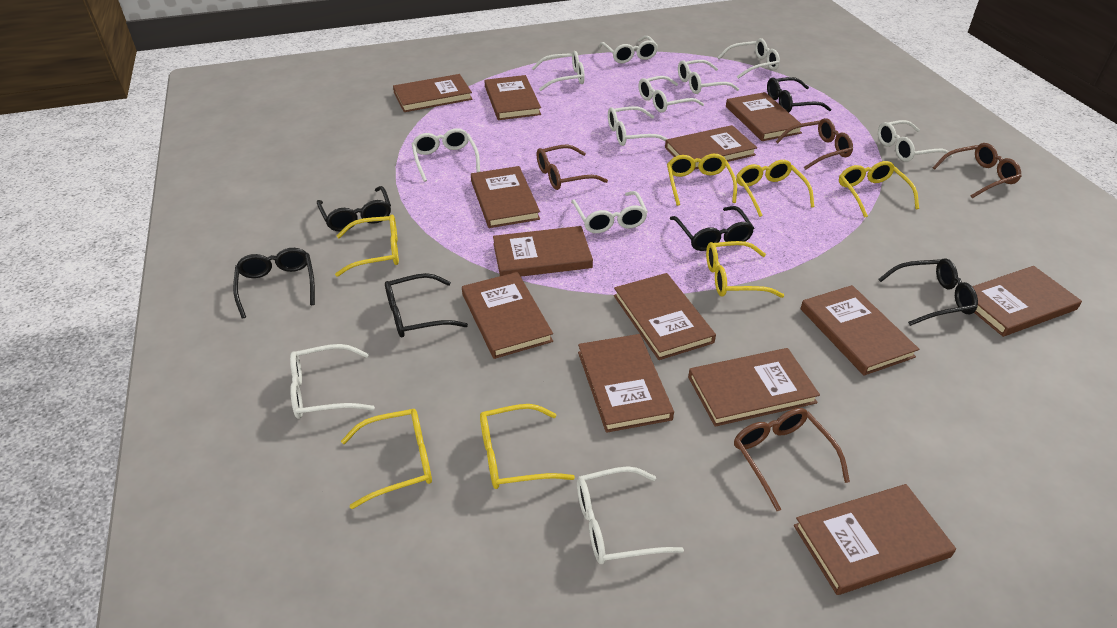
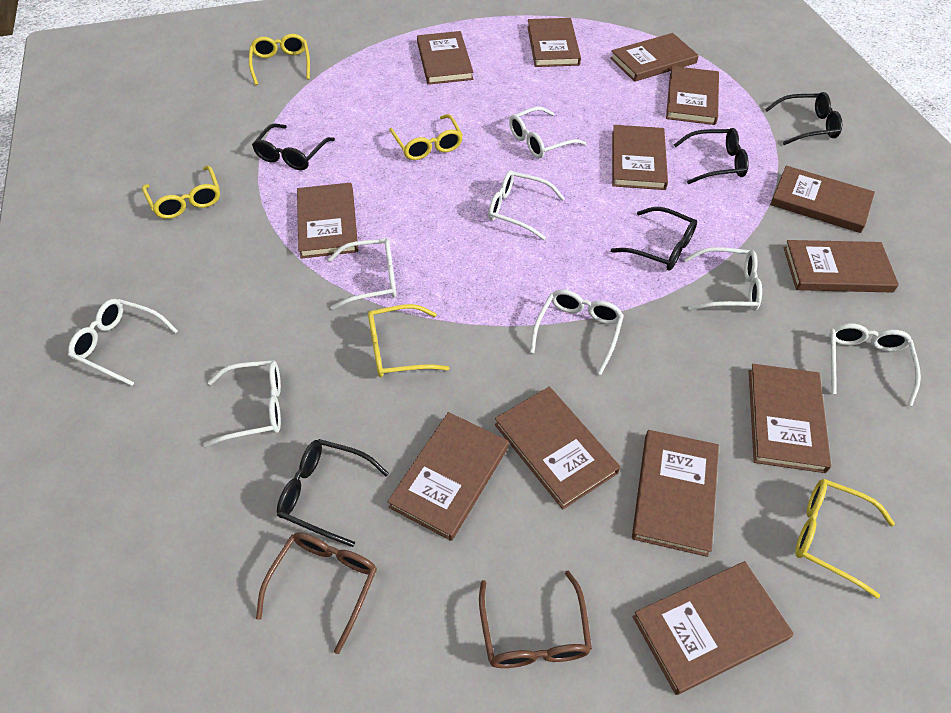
black glasses: 6 -> 5
brown glasses: 4 -> 2
white glasses: 11 -> 8
yellow glasses: 7 -> 5

